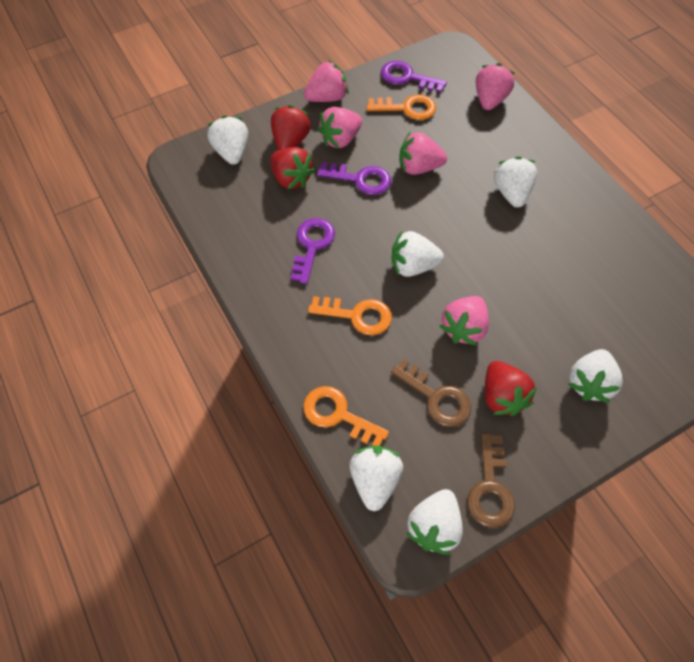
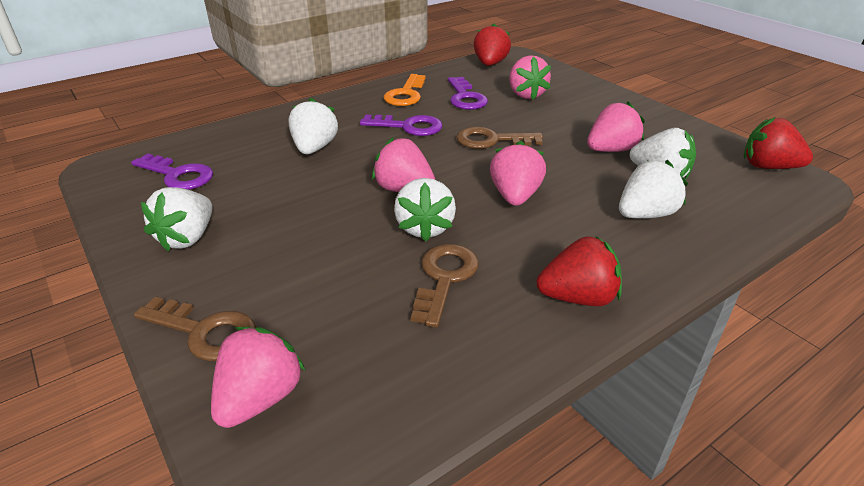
brown key: 2 -> 3
orange key: 3 -> 1
white strawberry: 6 -> 5

